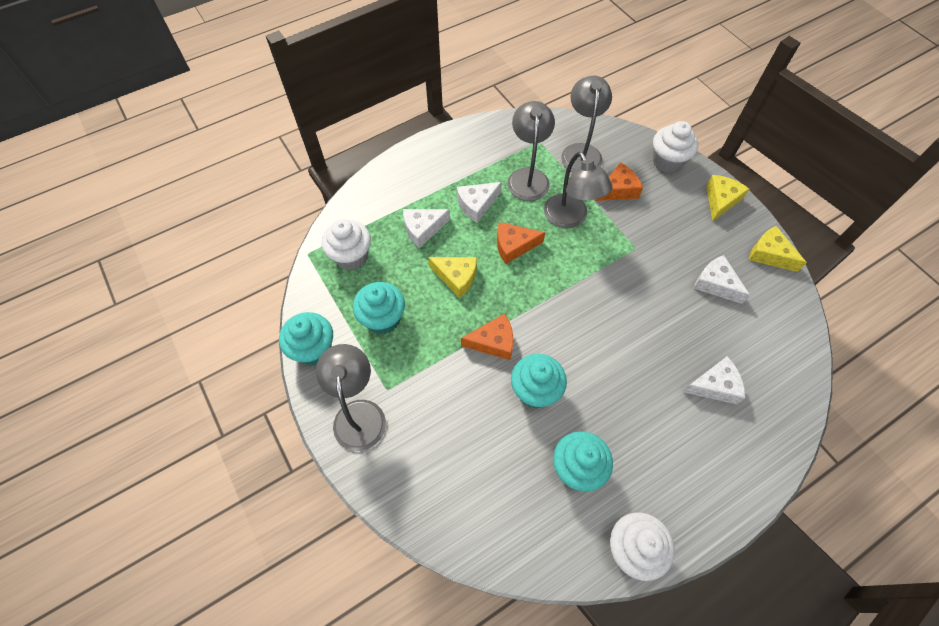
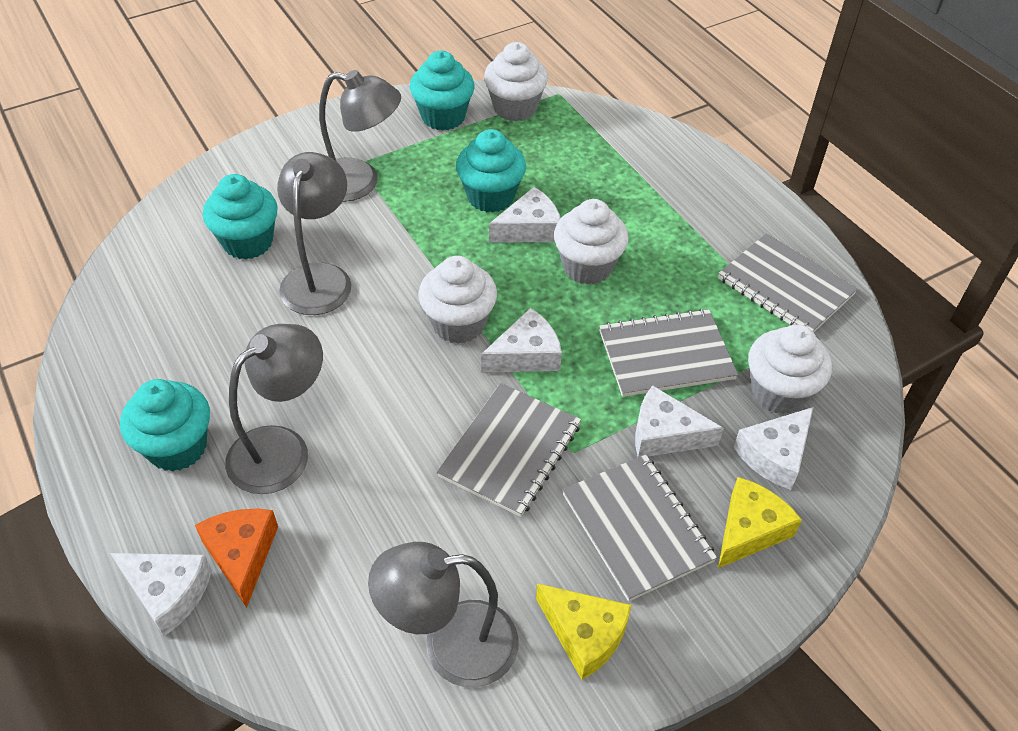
grey notebook: 0 -> 4
orange cheese: 3 -> 1
white cheese: 4 -> 5
white cupcake: 3 -> 4
yellow cheese: 3 -> 2

